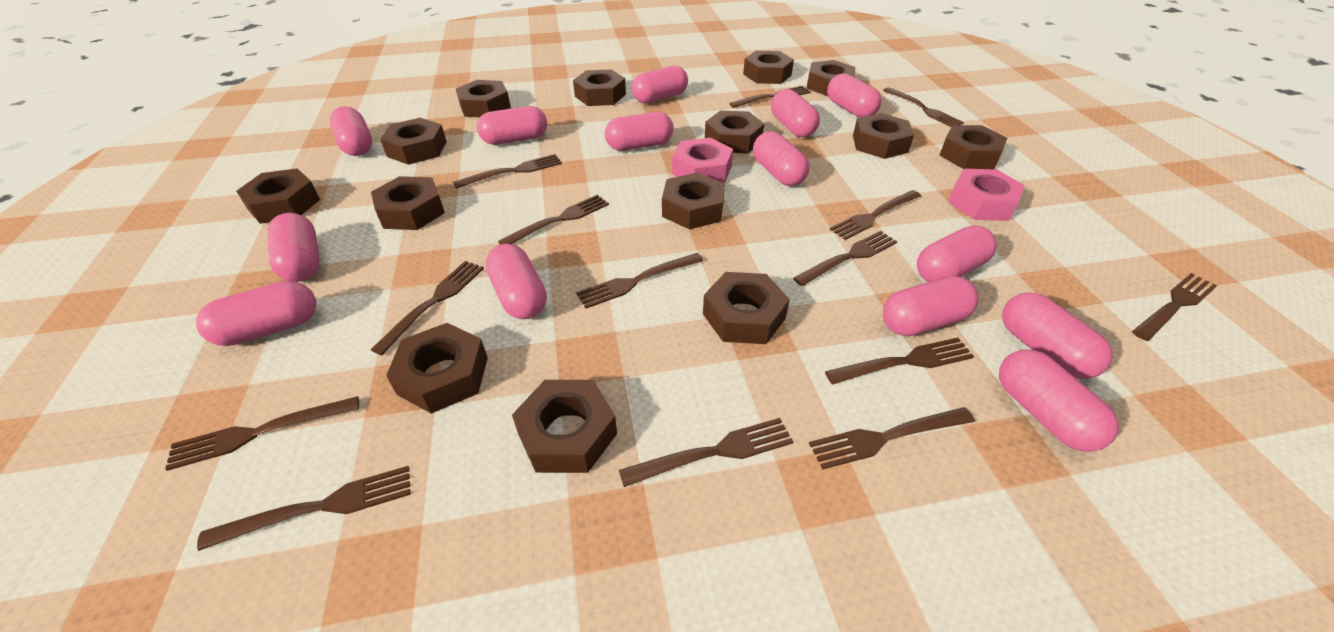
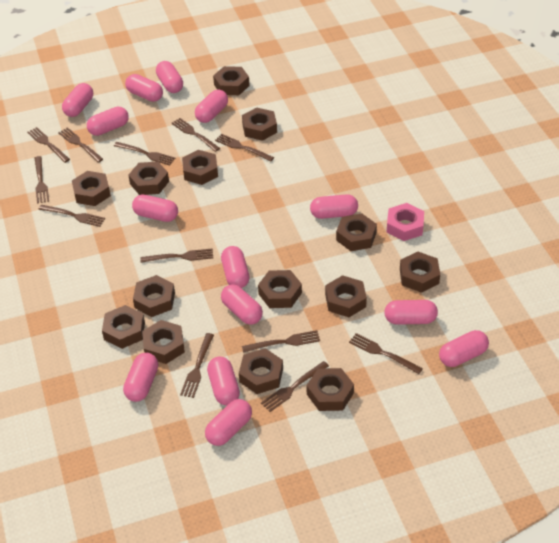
brown fork: 14 -> 12
pink nut: 2 -> 1

